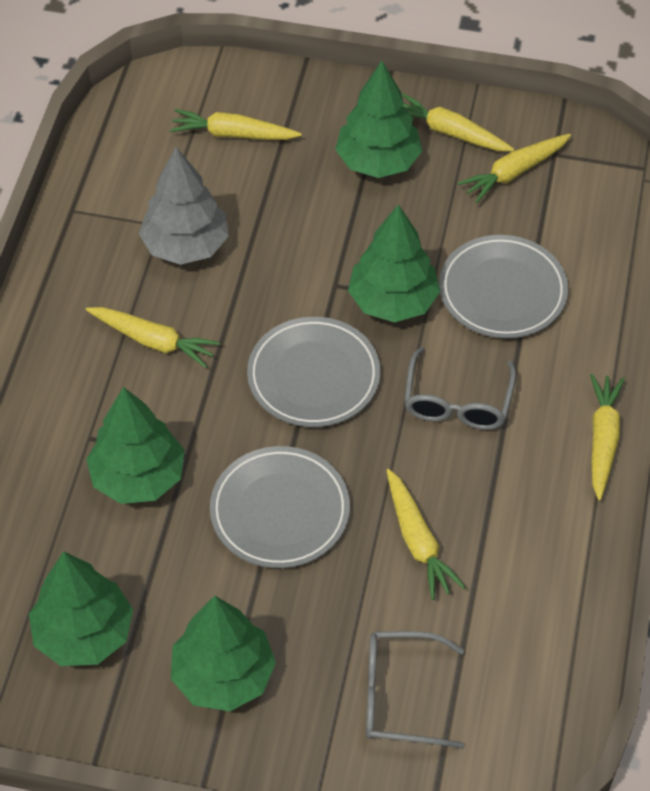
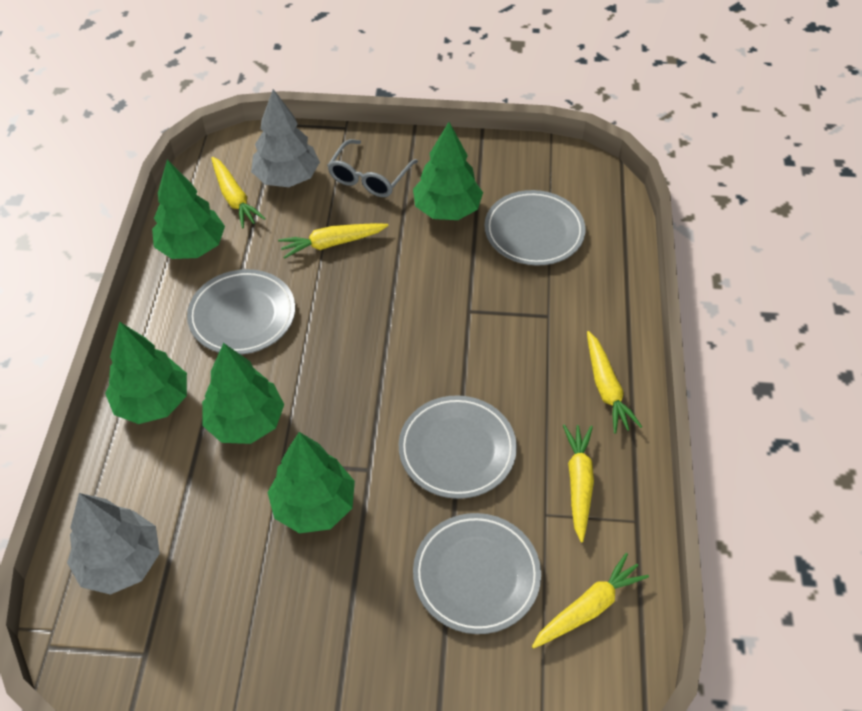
grey glasses: 2 -> 1
grey plate: 3 -> 4
grey tree: 1 -> 2
yellow carrot: 6 -> 5

